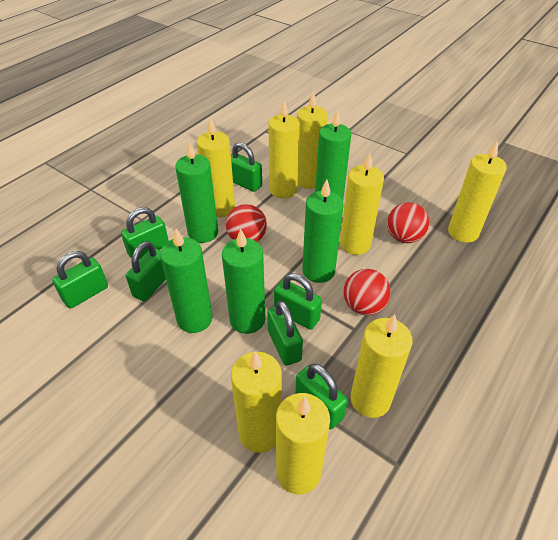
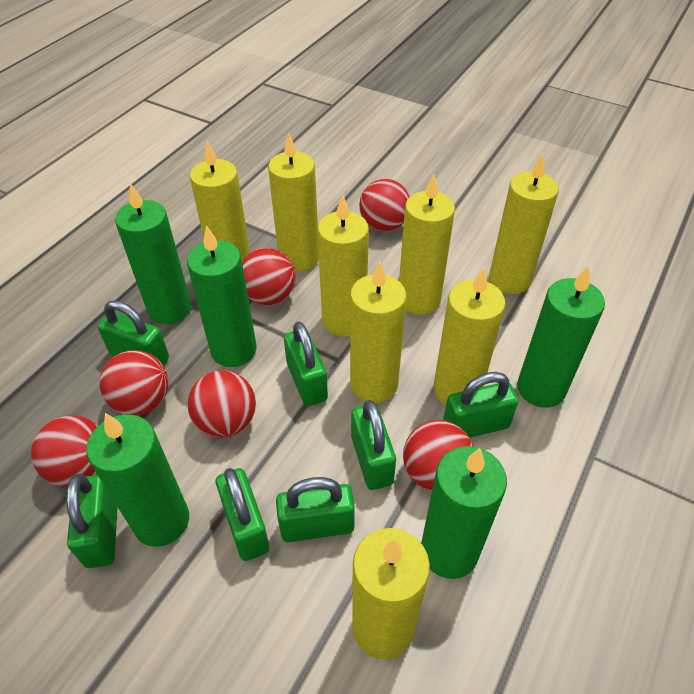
red ball: 3 -> 6

